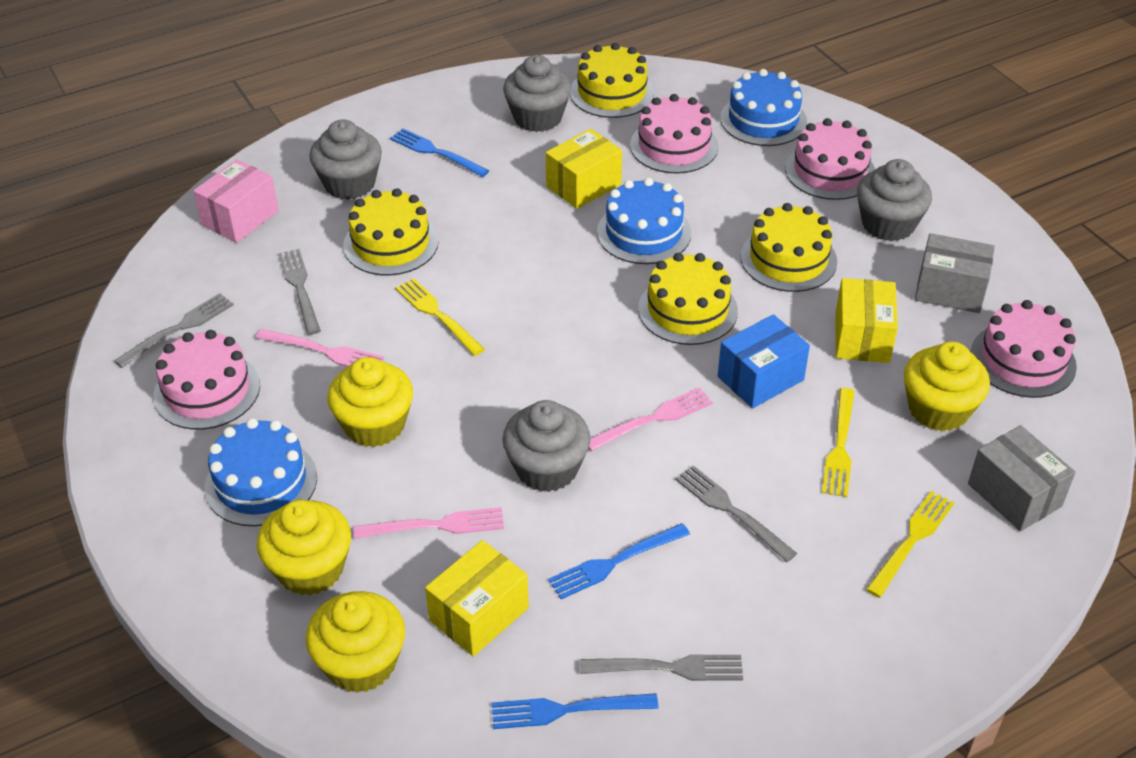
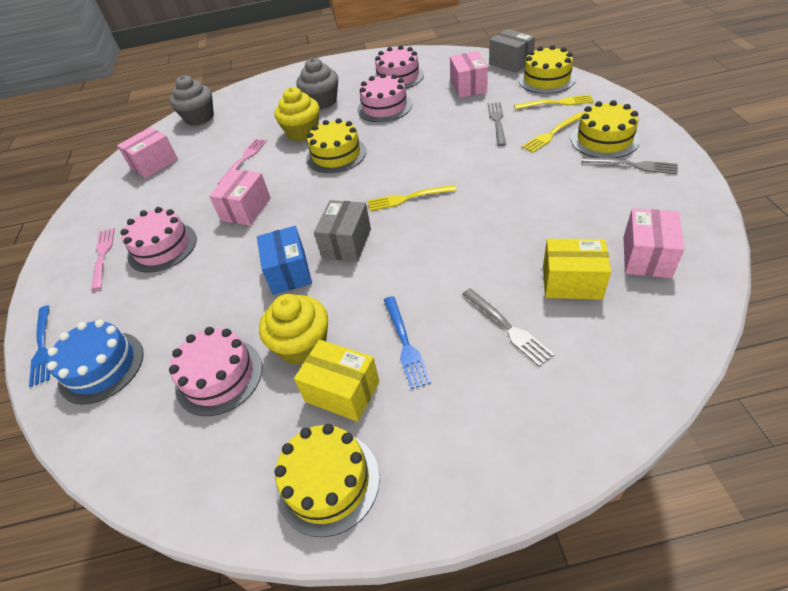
blue cake: 3 -> 1
blue fork: 3 -> 2
grey cupcake: 4 -> 2
grey fork: 4 -> 3
pink box: 1 -> 4
pink fork: 3 -> 2
yellow box: 3 -> 2
yellow cupcake: 4 -> 2

